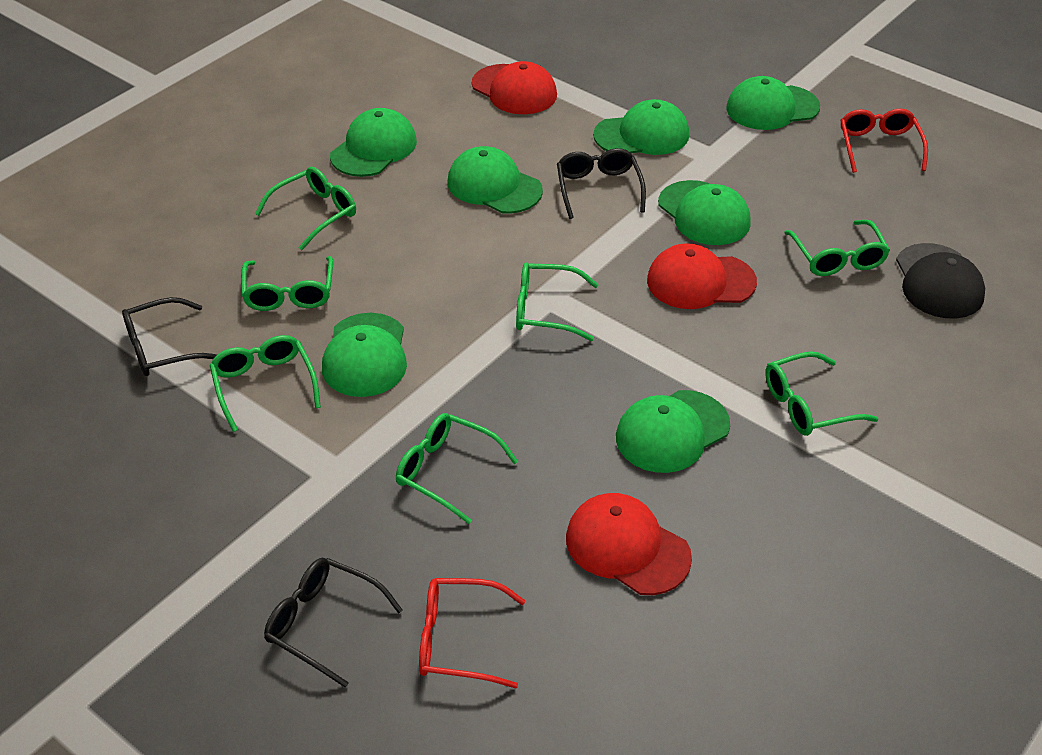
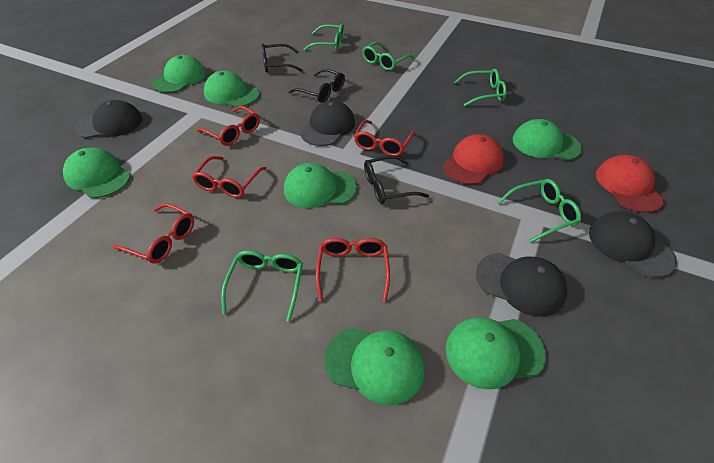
black cap: 1 -> 4
green glasses: 7 -> 5
red cap: 3 -> 2
red glasses: 2 -> 5

